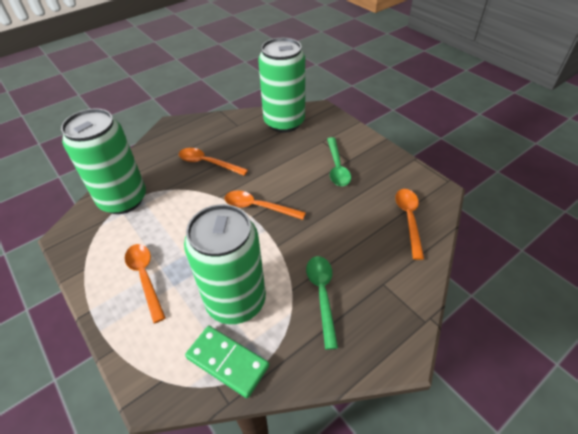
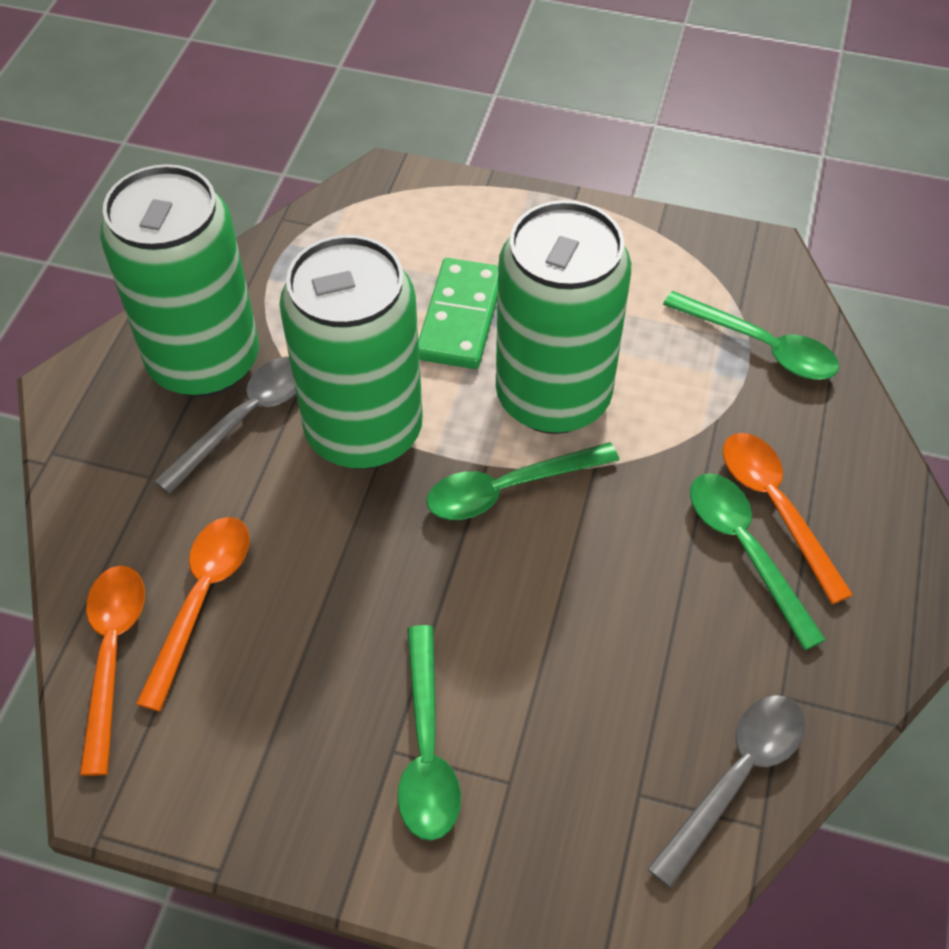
green spoon: 2 -> 4
grey spoon: 0 -> 2
orange spoon: 4 -> 3

